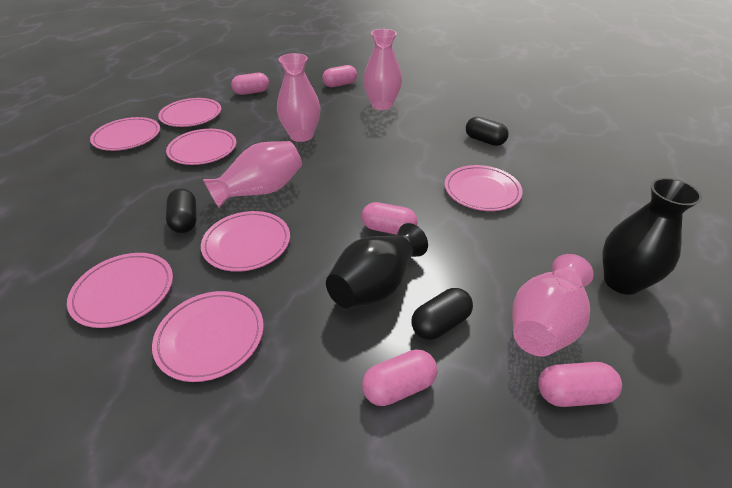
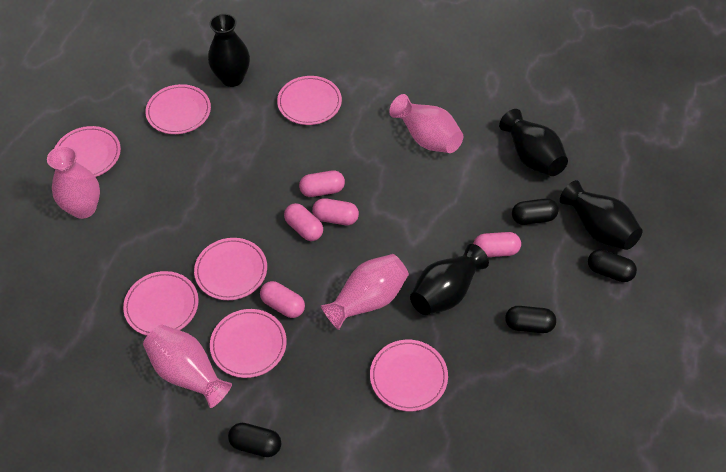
black capsule: 3 -> 4
black vase: 2 -> 4

